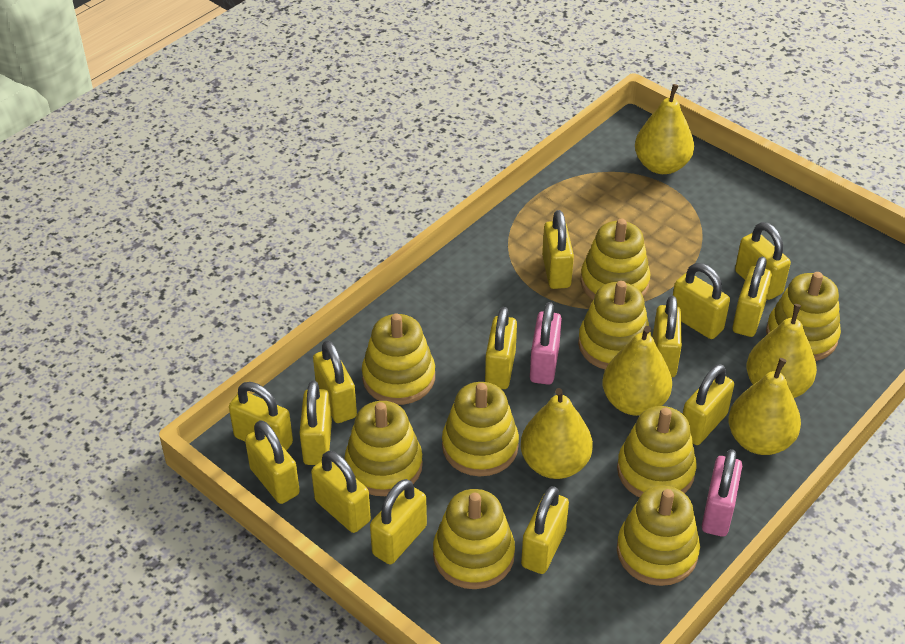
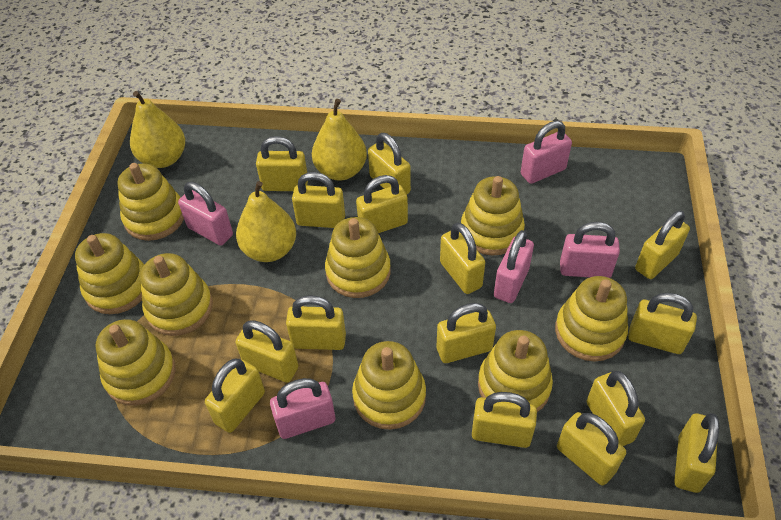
pink padlock: 2 -> 5
yellow padlock: 14 -> 15
yellow pear: 5 -> 3

